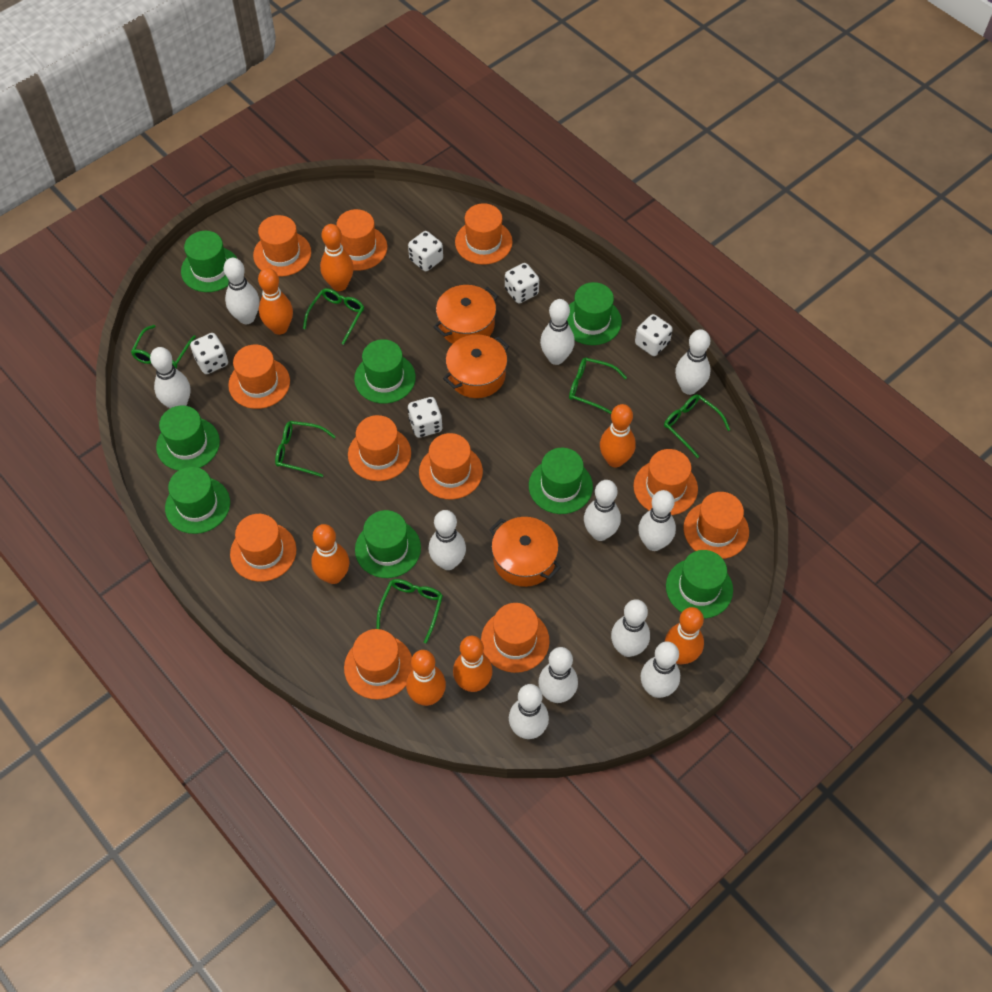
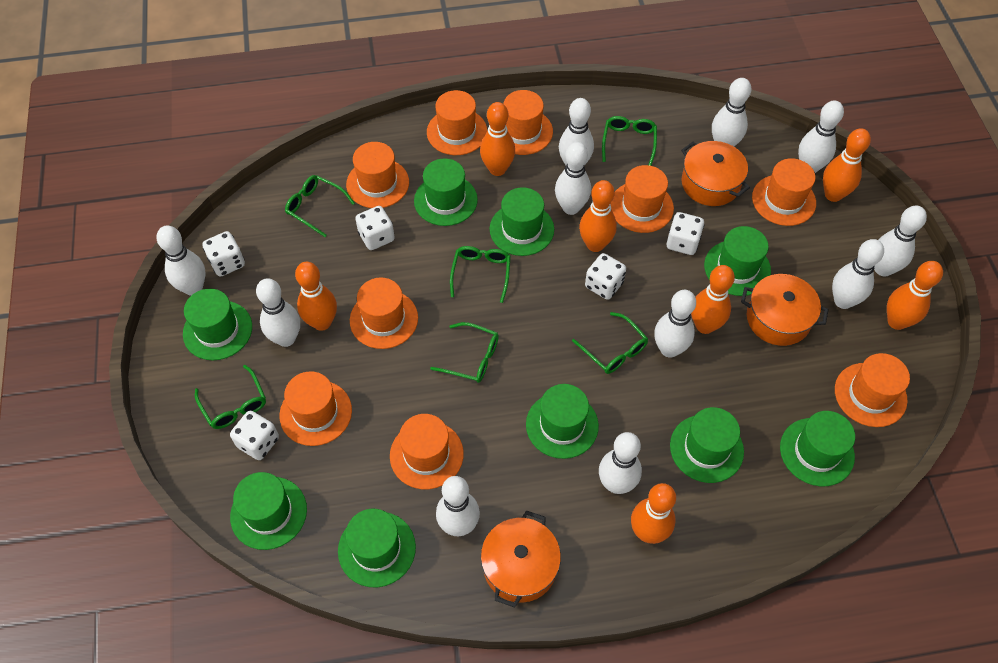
green hat: 8 -> 9
orange hat: 11 -> 9

